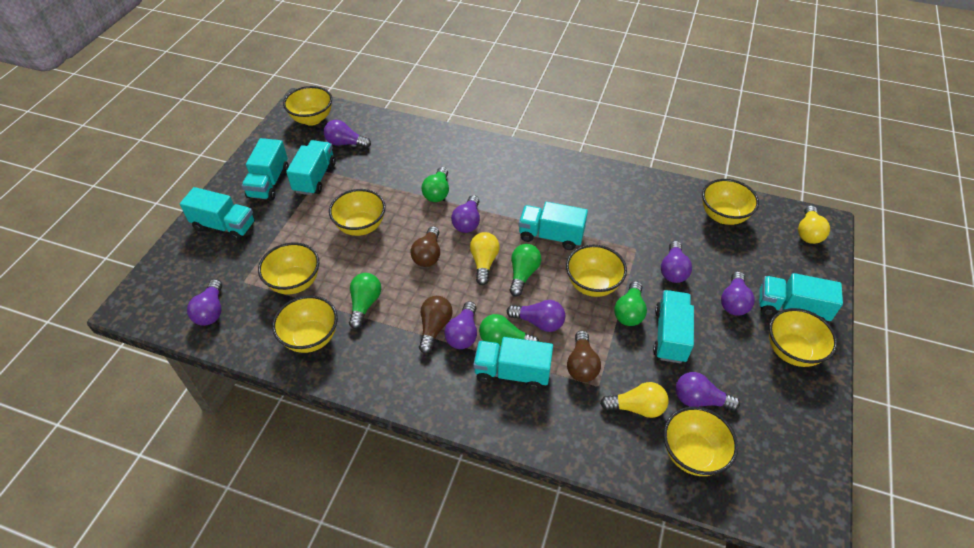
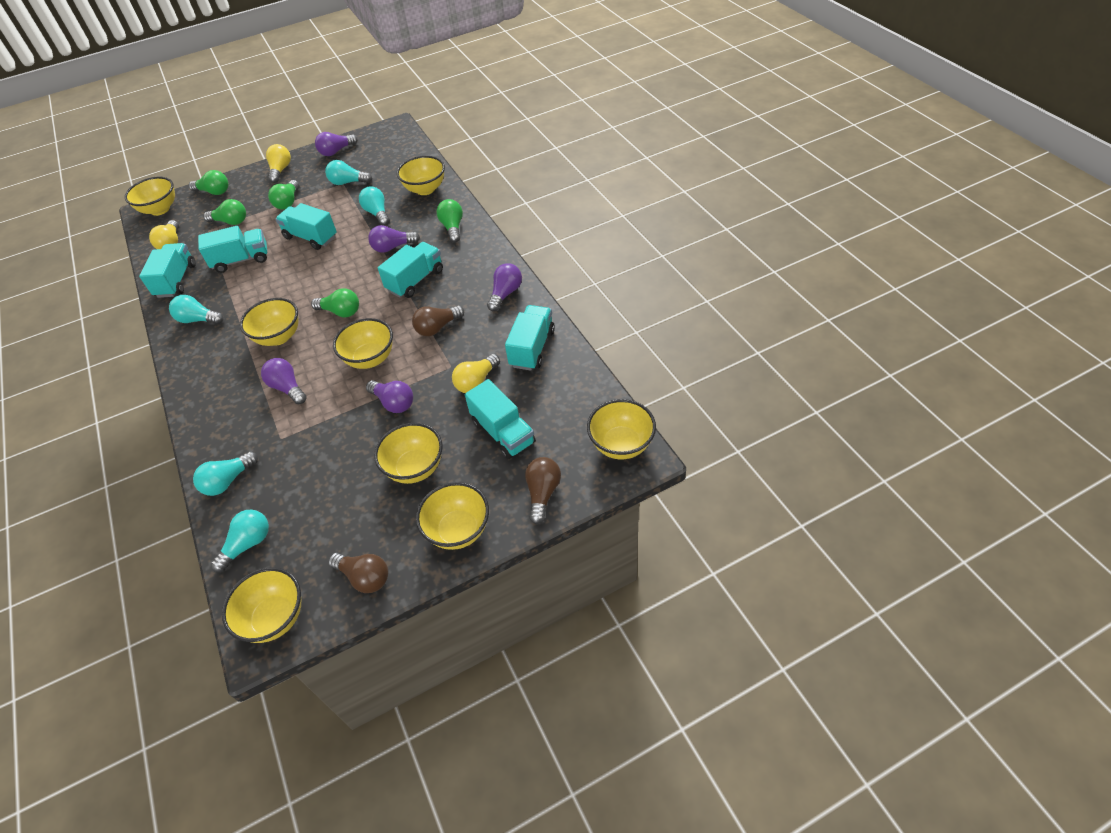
purple light bulb: 8 -> 5
turquoise light bulb: 0 -> 5
turquoise truck: 7 -> 6

